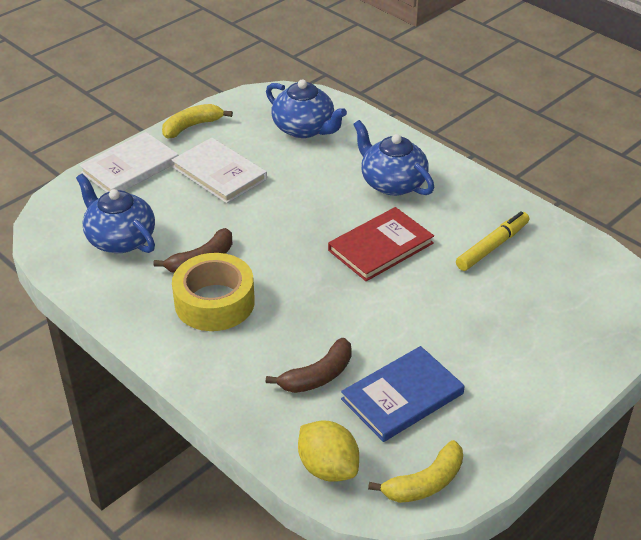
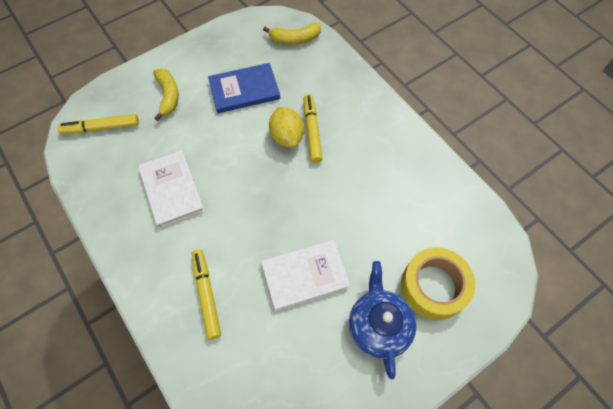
blue teapot: 3 -> 1
brown banana: 2 -> 0
red book: 1 -> 0
yellow marker: 1 -> 3

